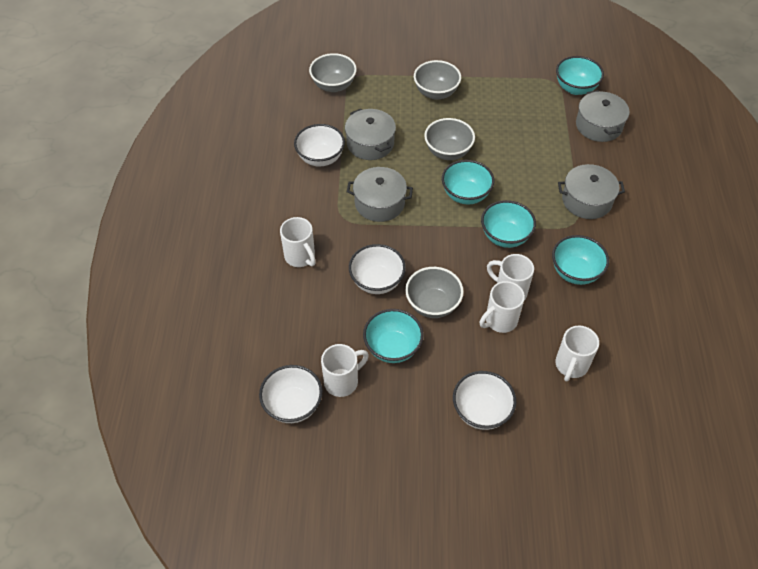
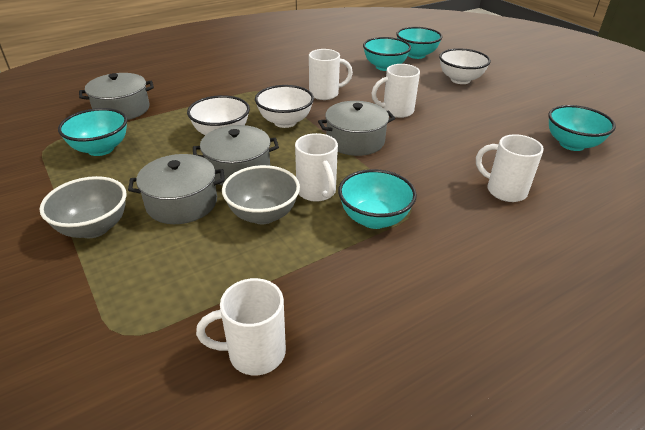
grey bowl: 4 -> 2
white bowl: 4 -> 3

